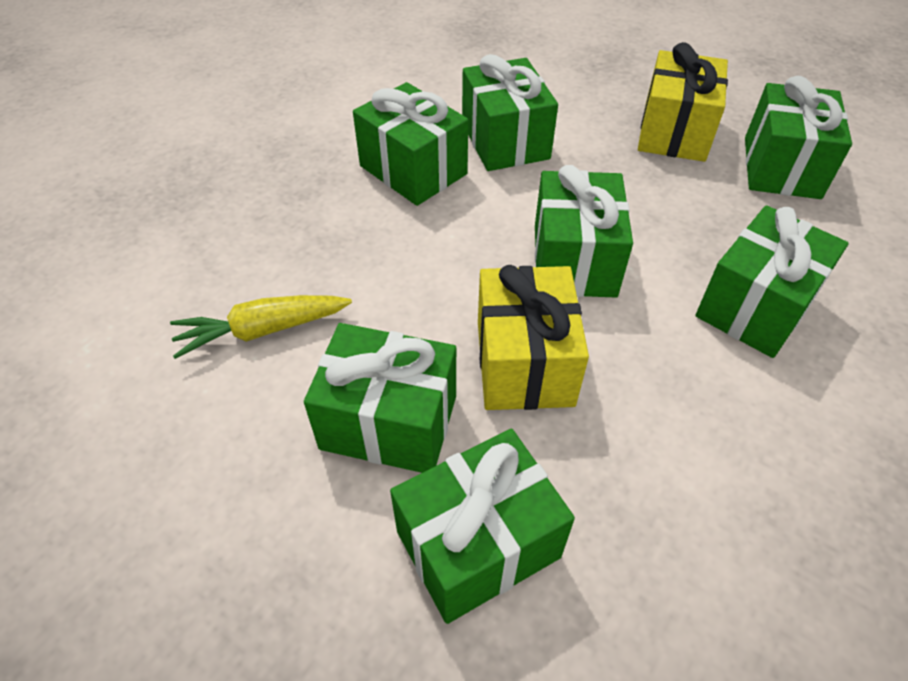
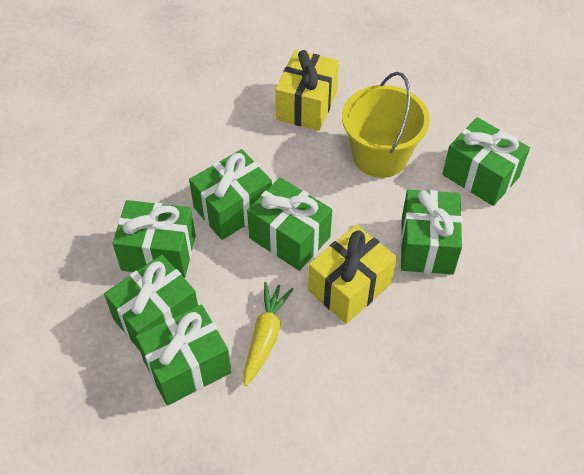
yellow bucket: 0 -> 1

